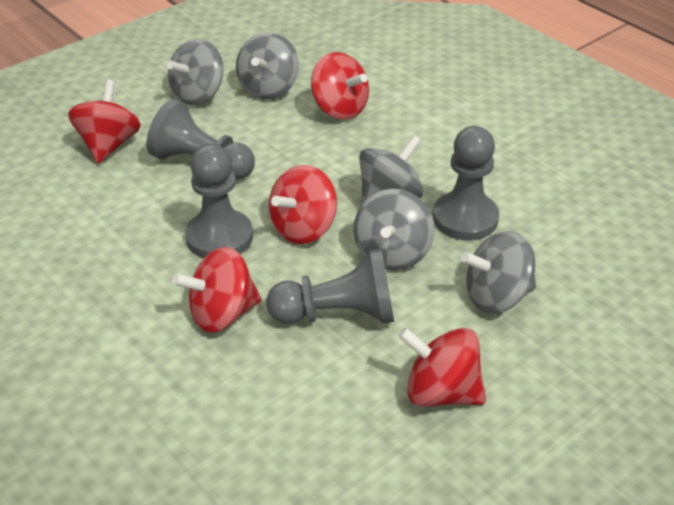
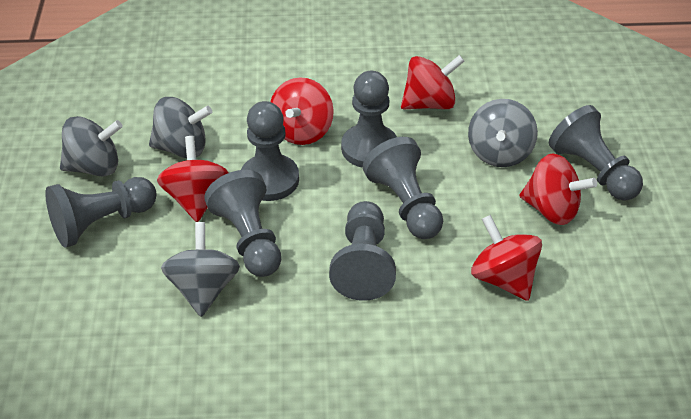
grey pawn: 4 -> 7
grey spinning top: 5 -> 4

